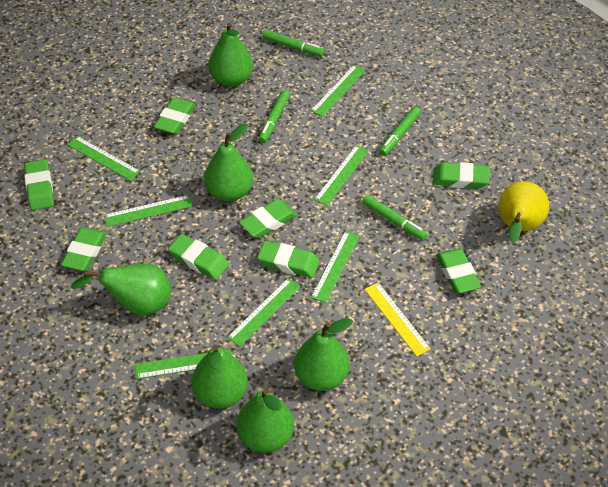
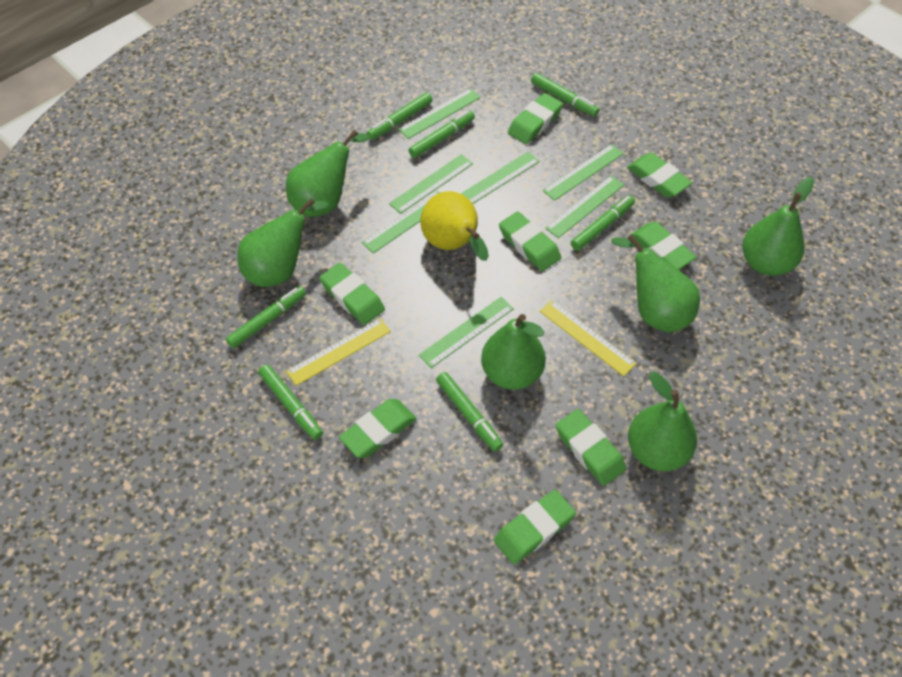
green marker: 4 -> 7
yellow ruler: 1 -> 2

